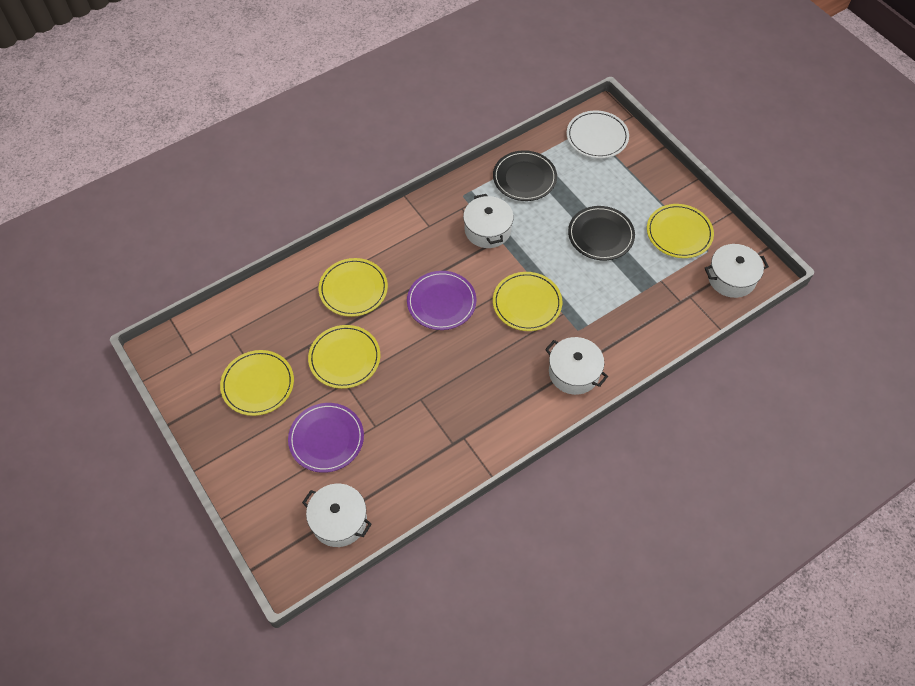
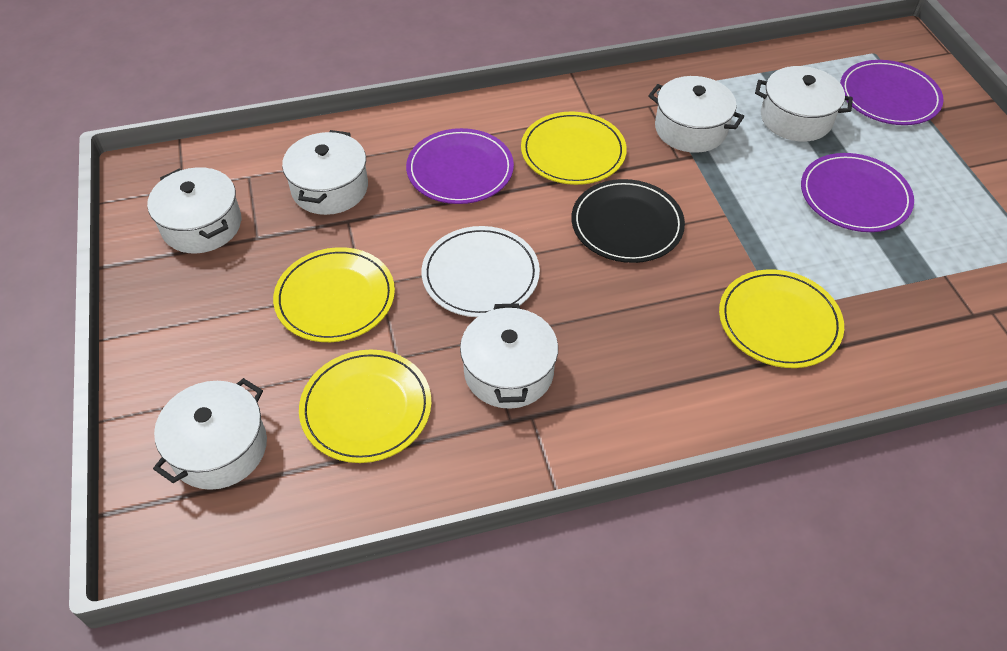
black plate: 2 -> 1
purple plate: 2 -> 3
white pot: 4 -> 6
yellow plate: 5 -> 4

